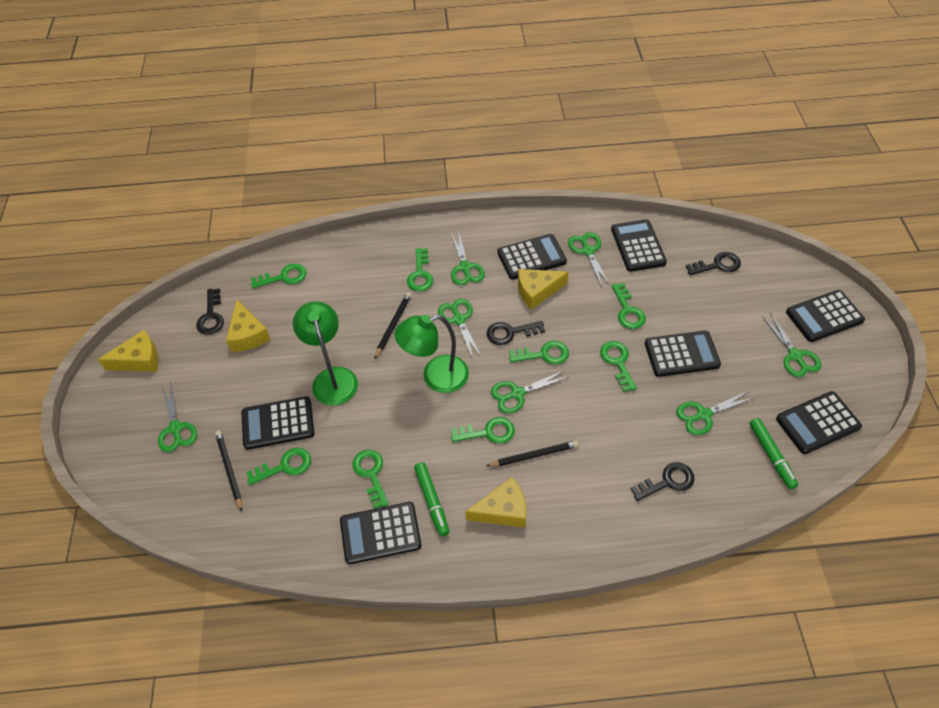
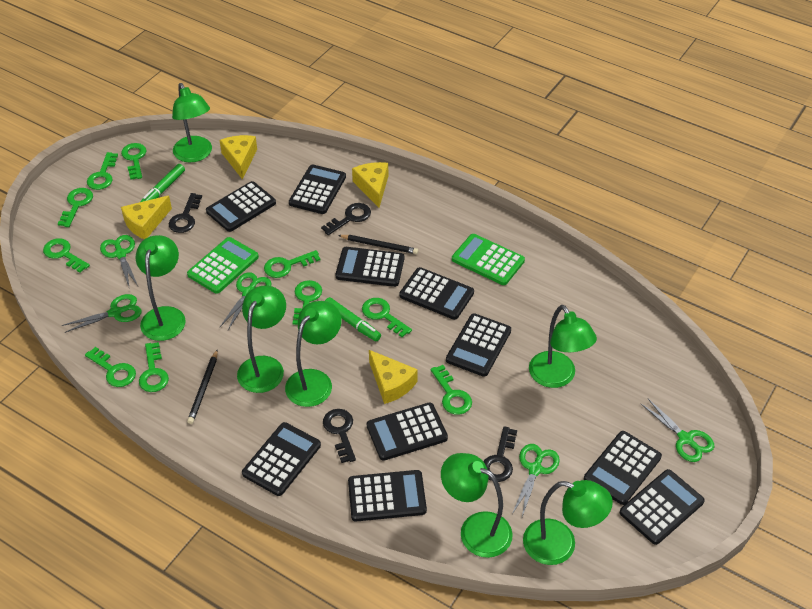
black calculator: 7 -> 10
black pencil: 3 -> 2
green calculator: 0 -> 2
green key: 8 -> 10
green lamp: 2 -> 7
green scissors: 7 -> 5

